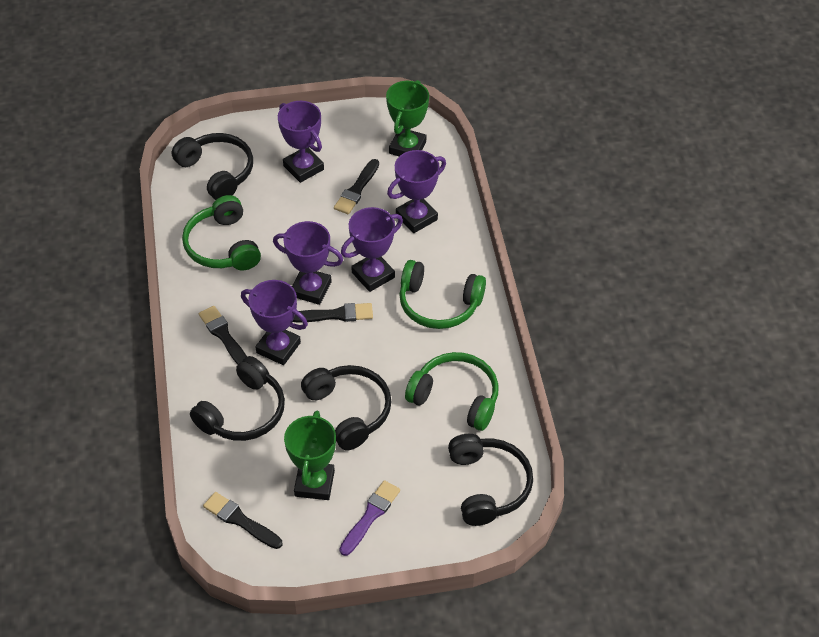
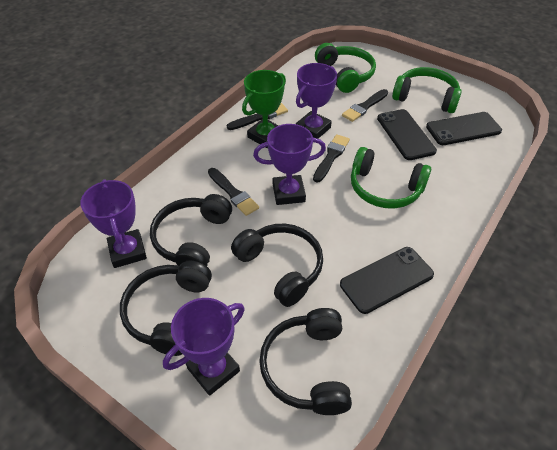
black phone: 0 -> 3
green trophy: 2 -> 1
purple brush: 1 -> 0
purple trophy: 5 -> 4

